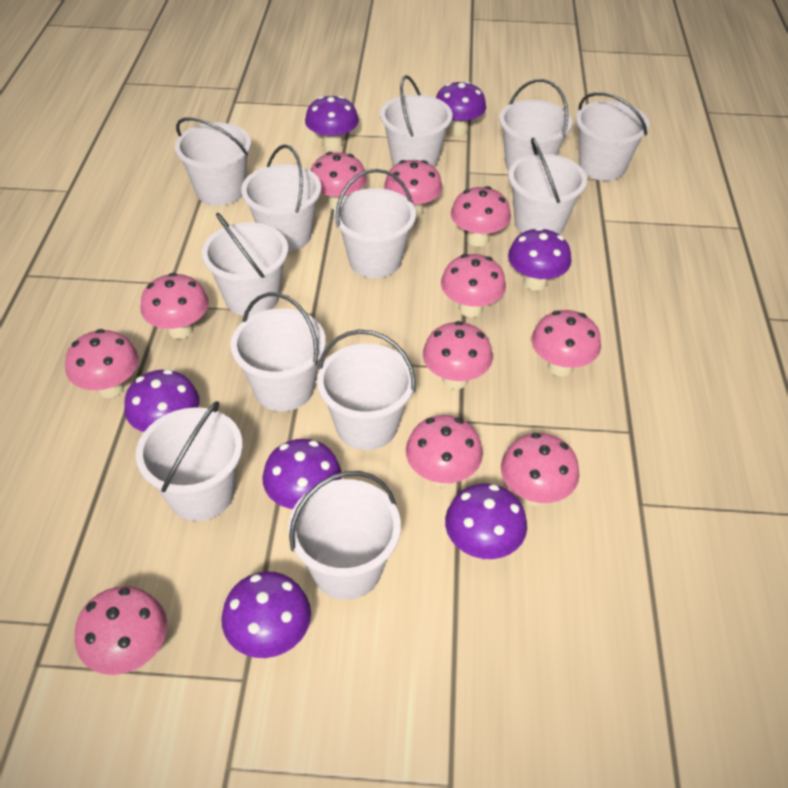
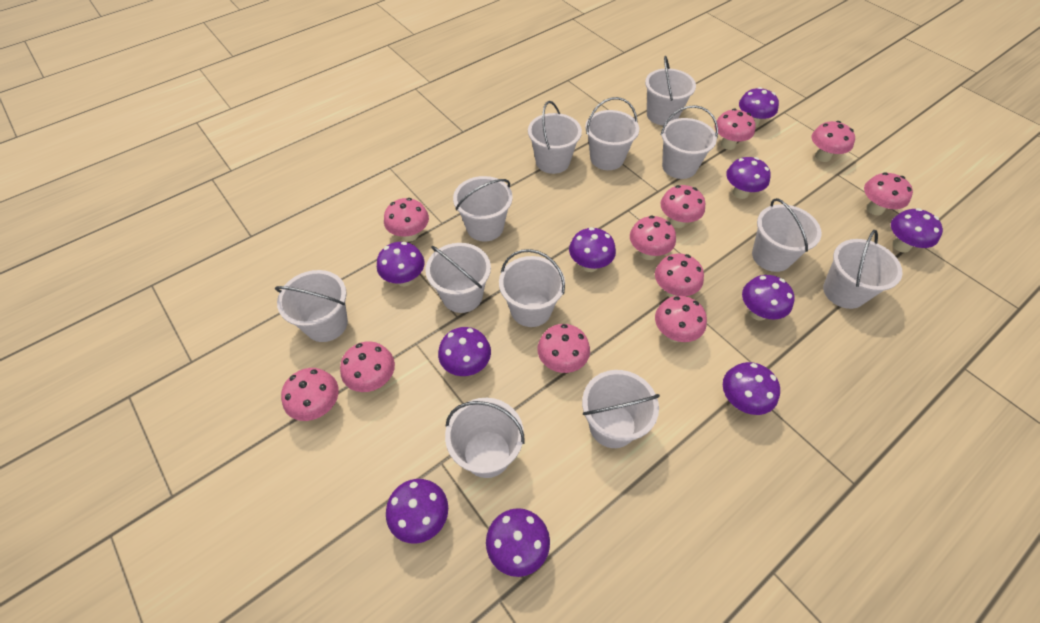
purple mushroom: 7 -> 10

